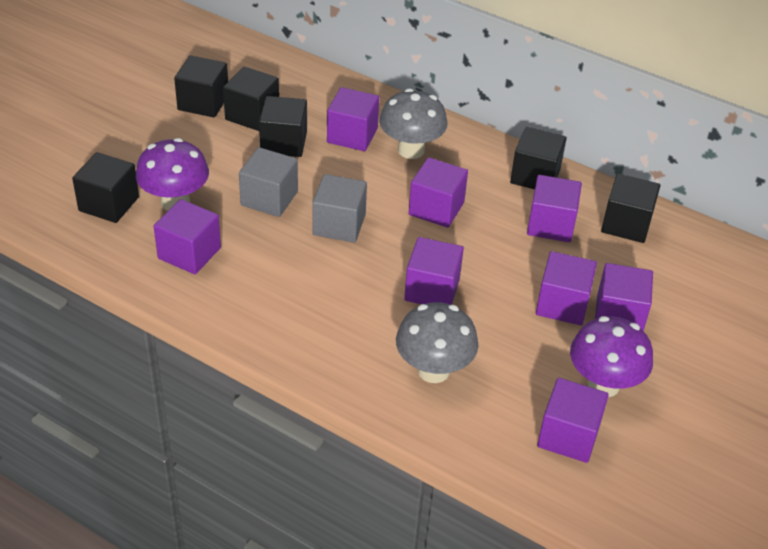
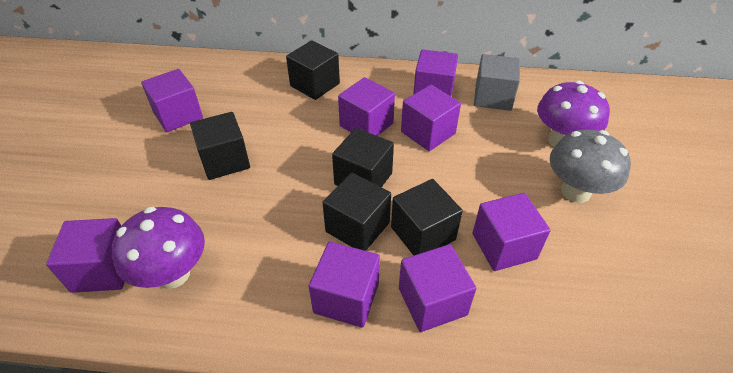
black cube: 6 -> 5
grey cube: 2 -> 1
grey mushroom: 2 -> 1

